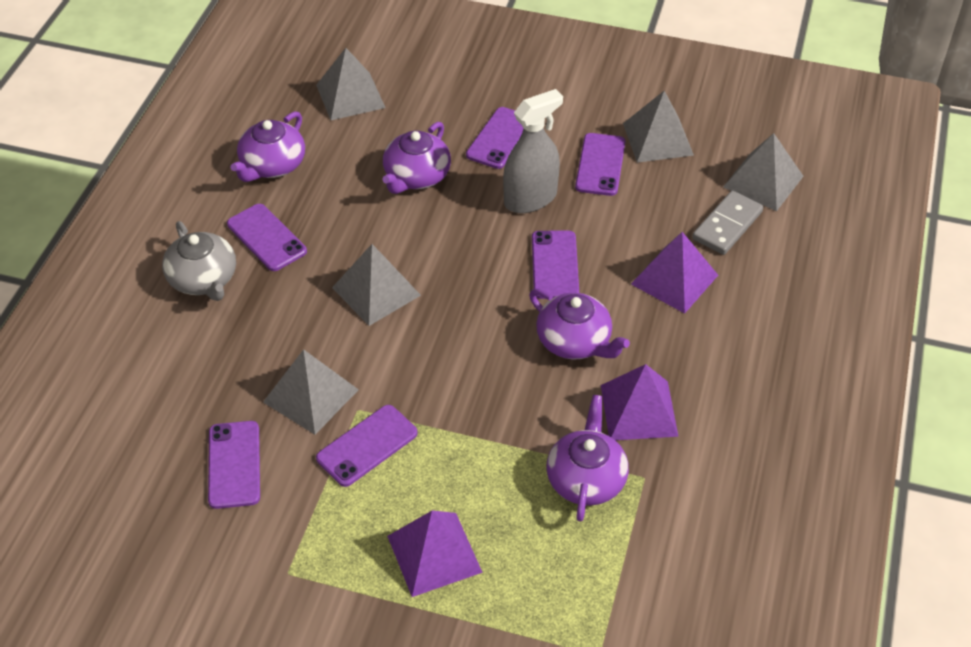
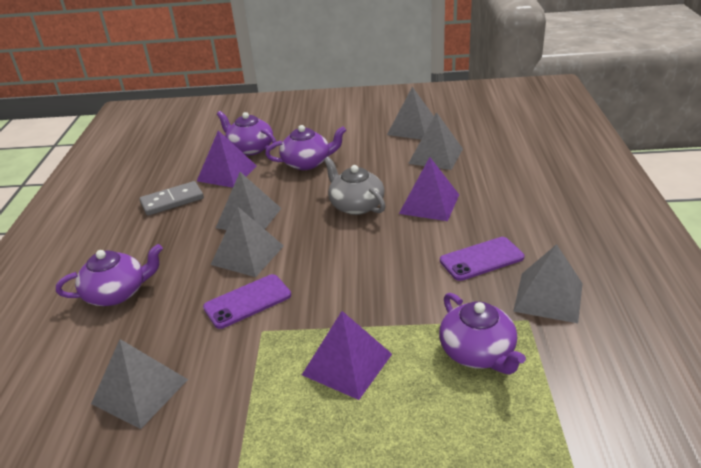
grey pyramid: 5 -> 6
grey spray bottle: 1 -> 0
purple phone: 6 -> 2

